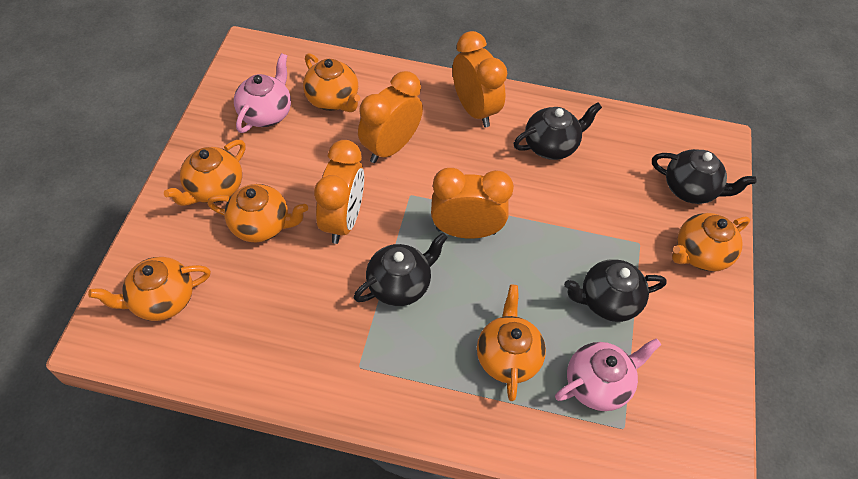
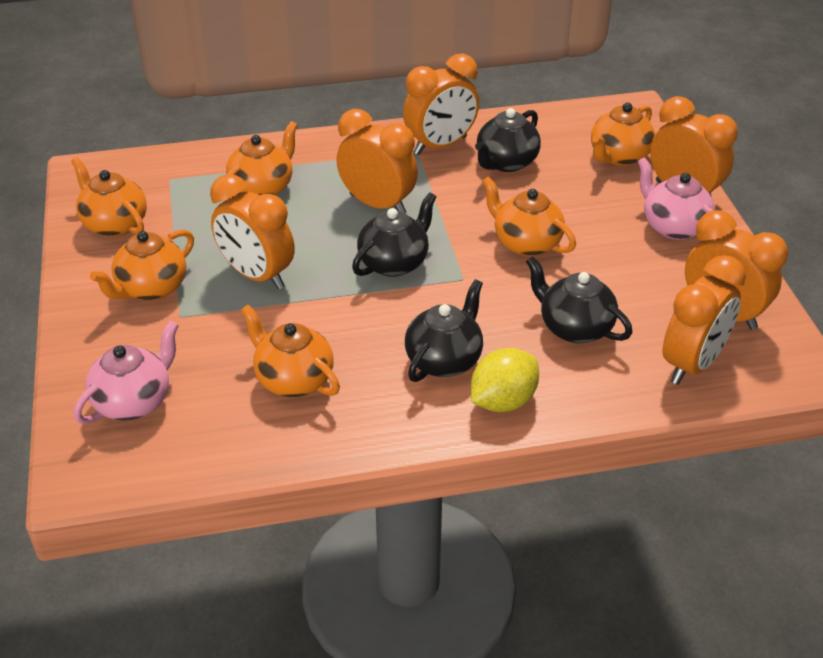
orange clock: 4 -> 6
yellow lemon: 0 -> 1

